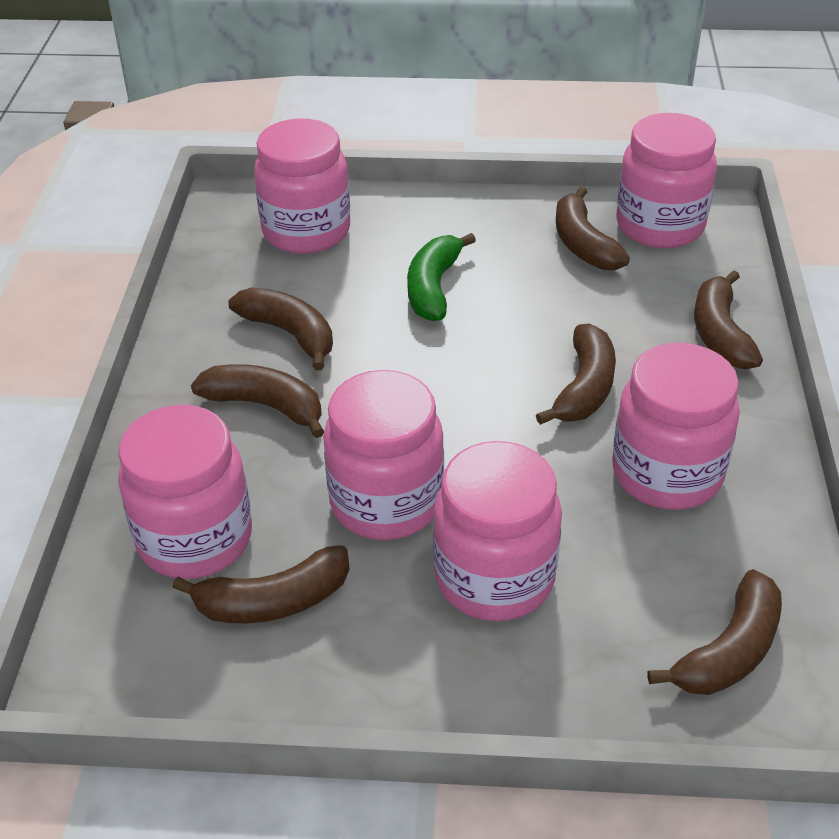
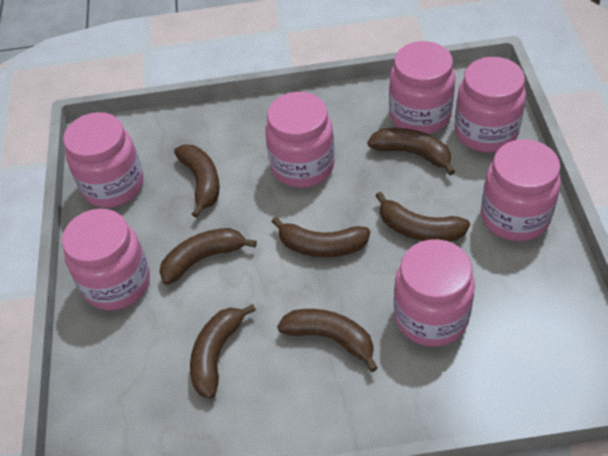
green banana: 1 -> 0
pink jar: 6 -> 7

